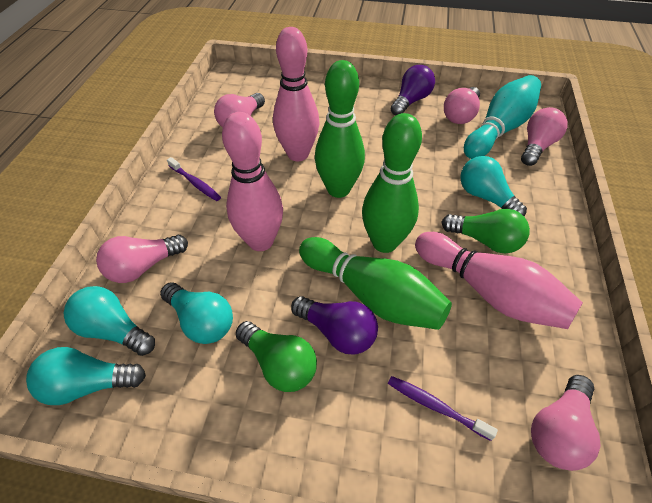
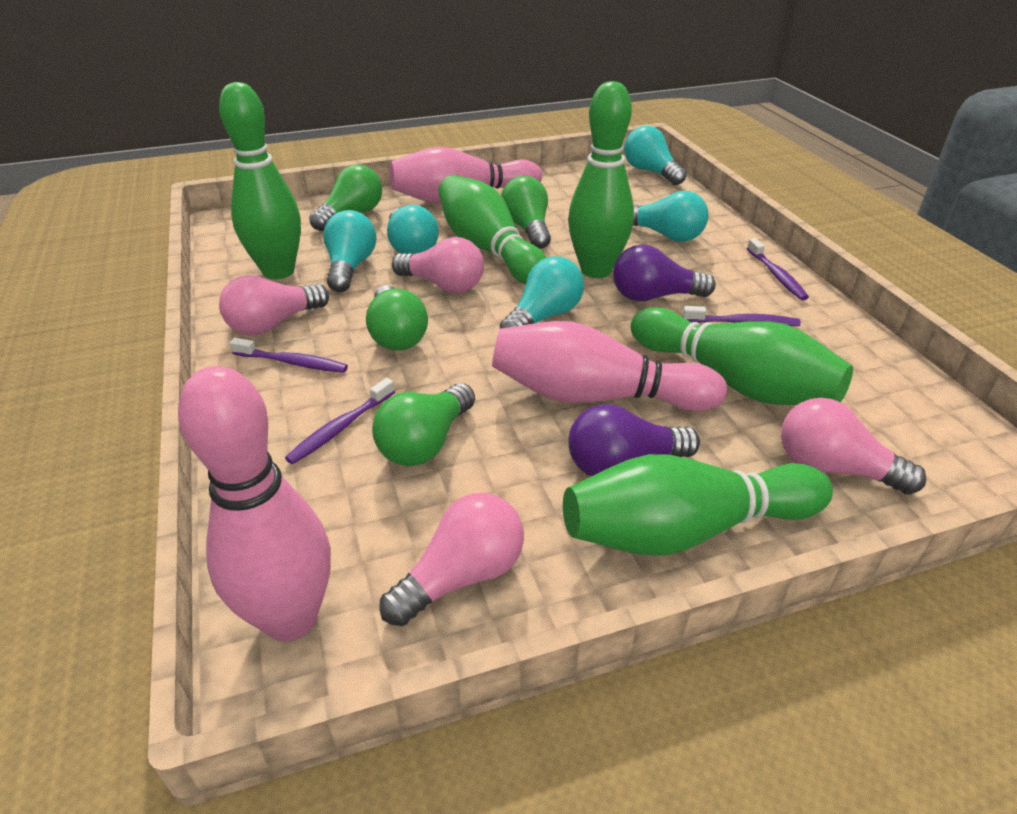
green bowling pin: 3 -> 5
green light bulb: 2 -> 4
pink light bulb: 5 -> 4
purple toothbrush: 2 -> 4
turquoise bowling pin: 1 -> 0
turquoise light bulb: 4 -> 5

